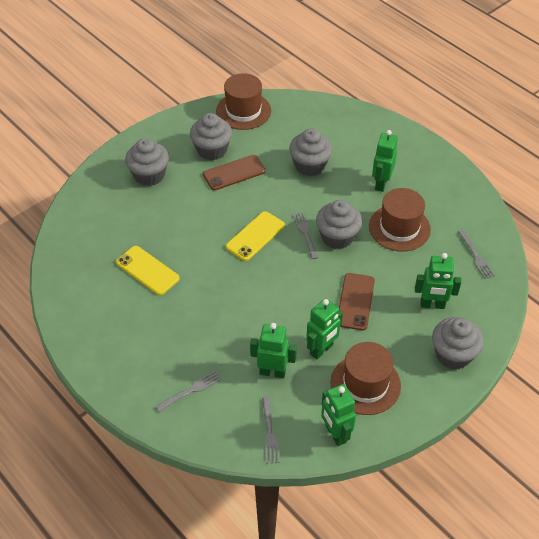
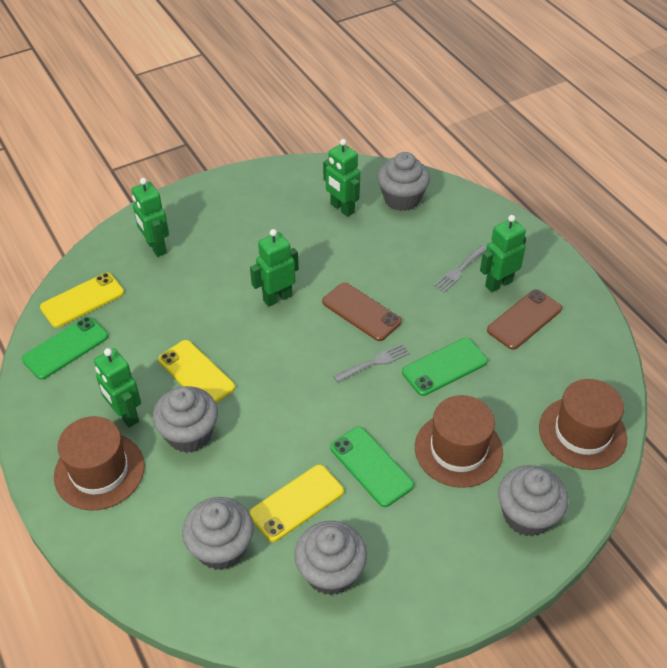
green phone: 0 -> 3
grey fork: 4 -> 2
yellow phone: 2 -> 3

